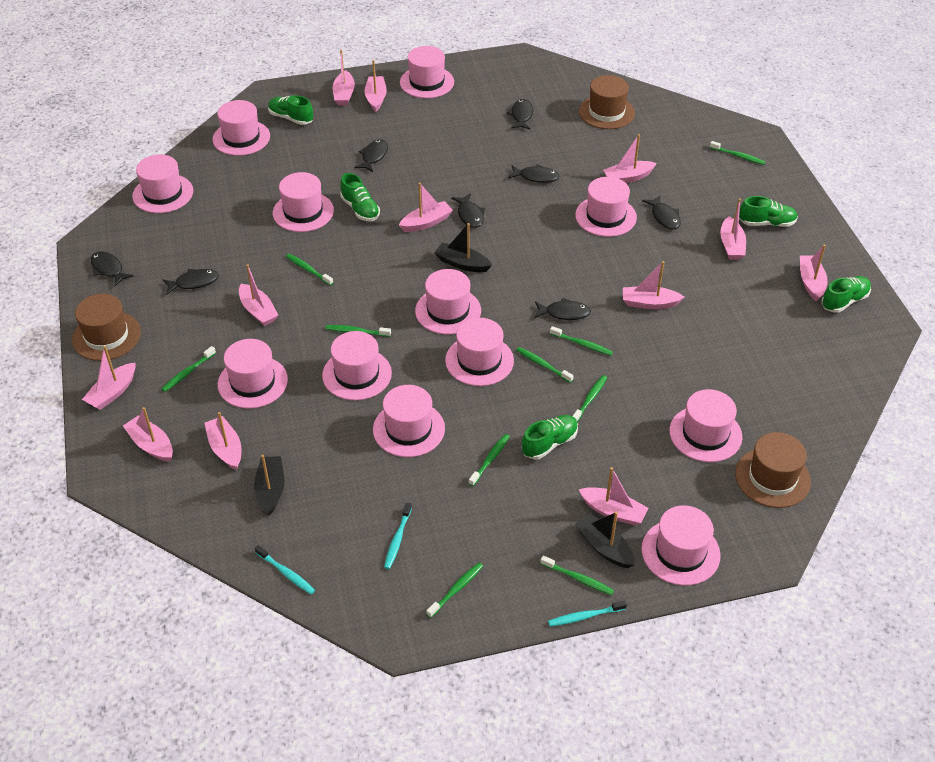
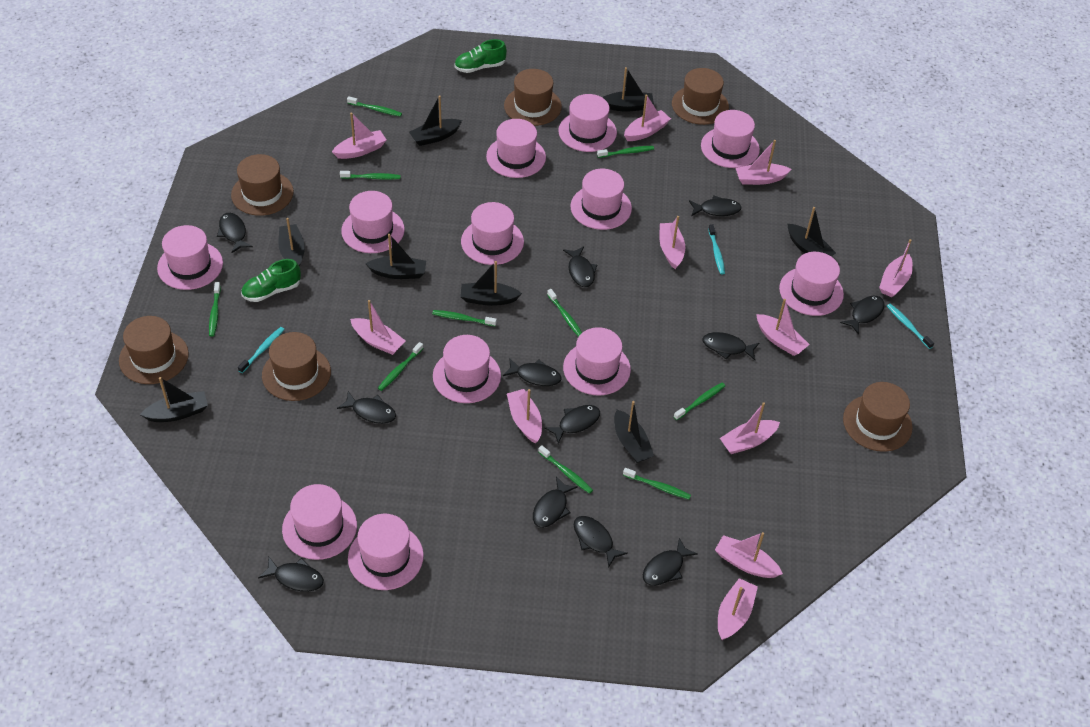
black boat: 3 -> 8
black fish: 8 -> 12
brown hat: 3 -> 6
green shoe: 5 -> 2
pink boat: 12 -> 11

